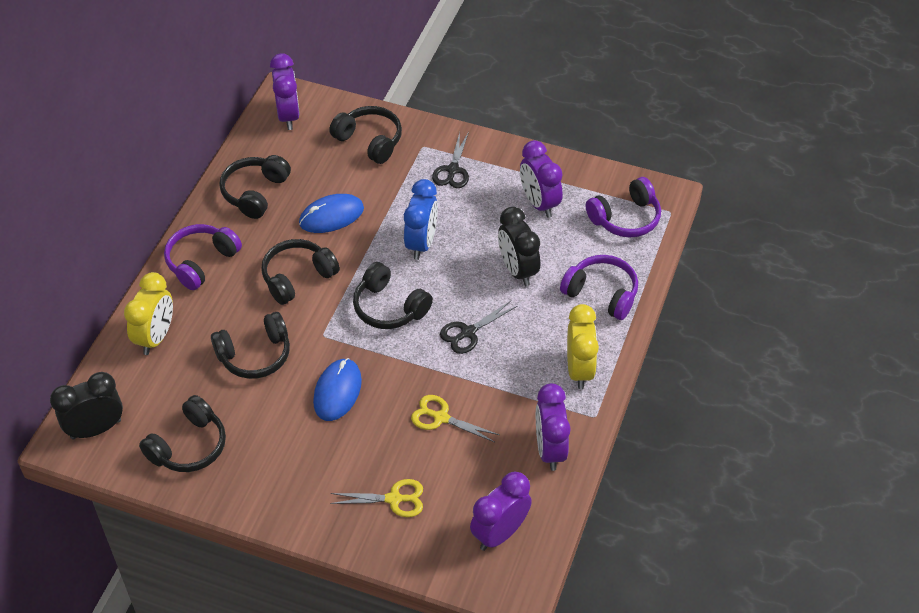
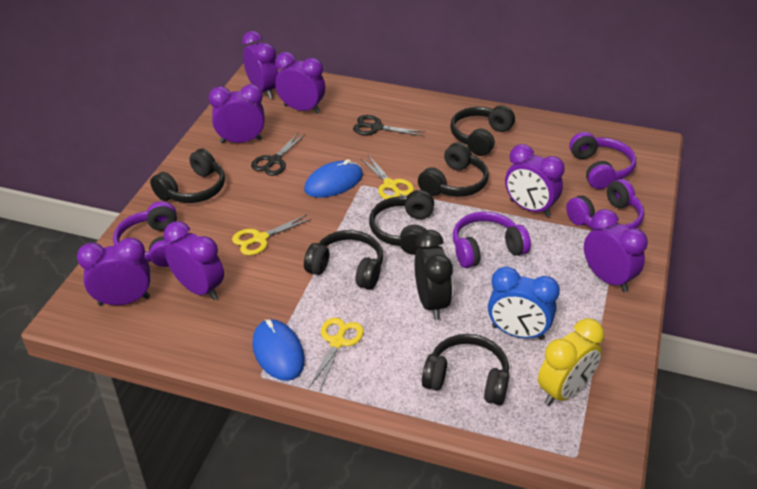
black clock: 2 -> 1
purple clock: 4 -> 7
purple headphones: 3 -> 4
yellow clock: 2 -> 1
yellow scissors: 2 -> 3

